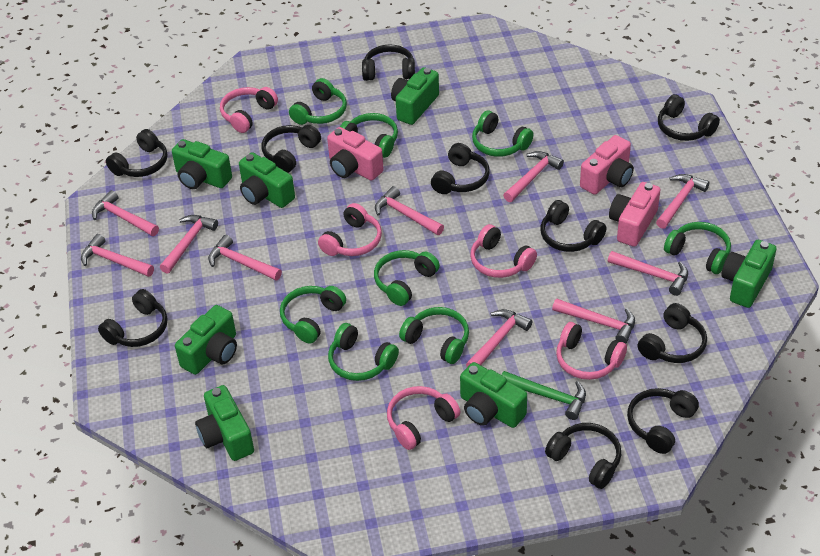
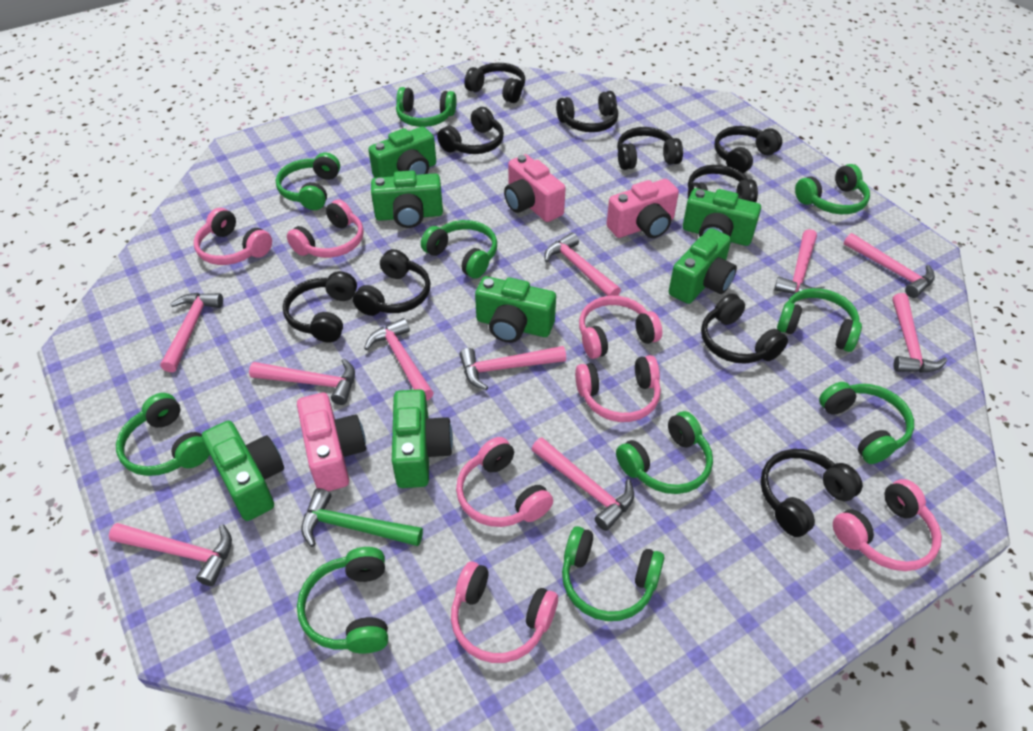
green headphones: 8 -> 10
pink headphones: 5 -> 7

